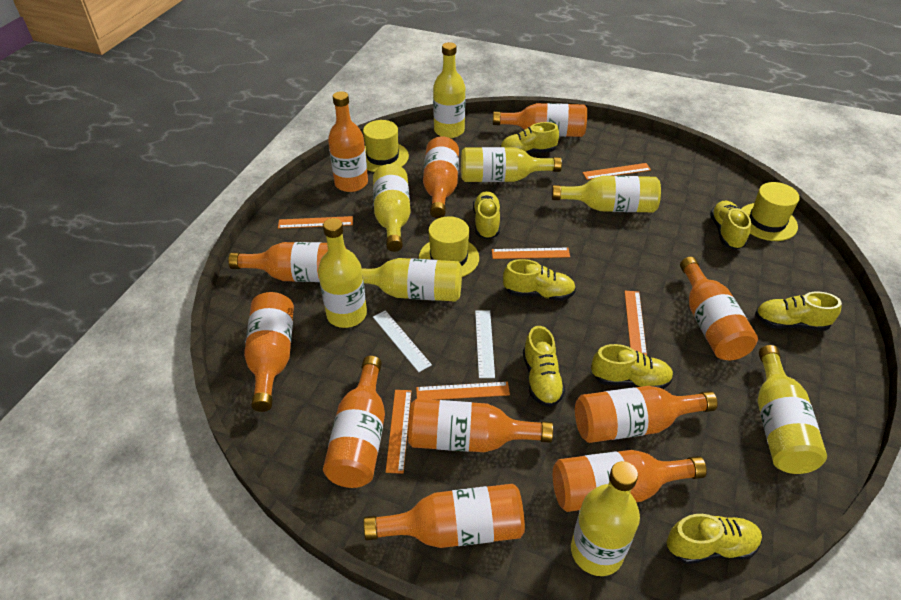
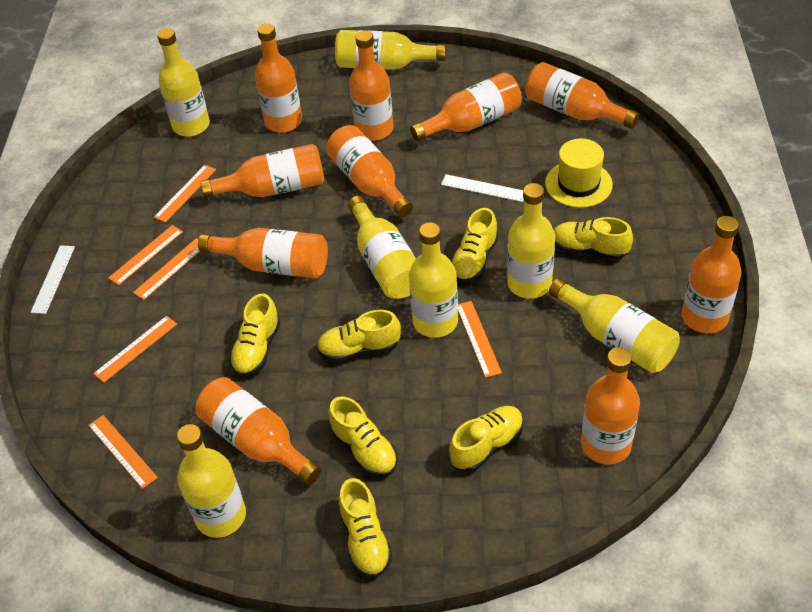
orange bottle: 11 -> 10
yellow bottle: 8 -> 7
yellow hat: 3 -> 1
yellow shoe: 8 -> 7

